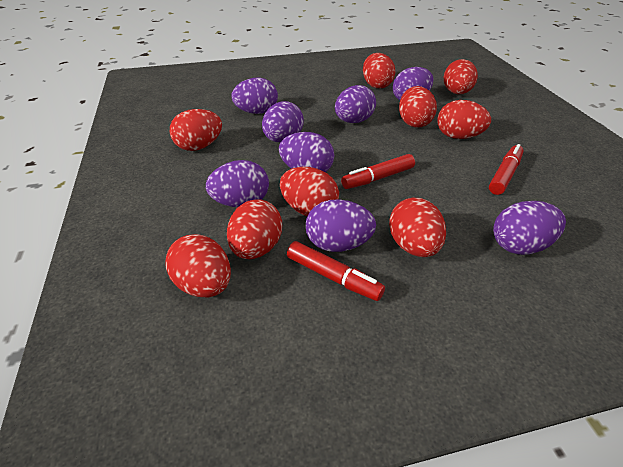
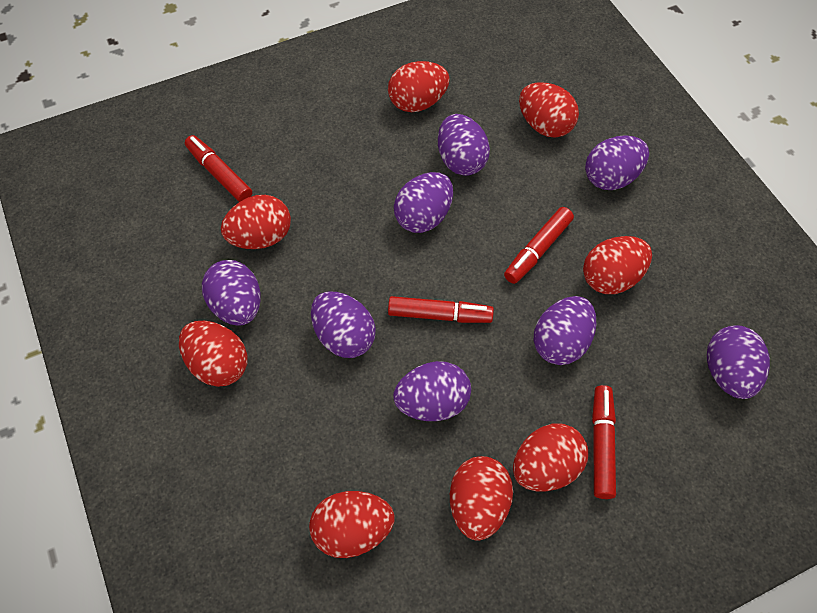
red egg: 9 -> 8
red marker: 3 -> 4

